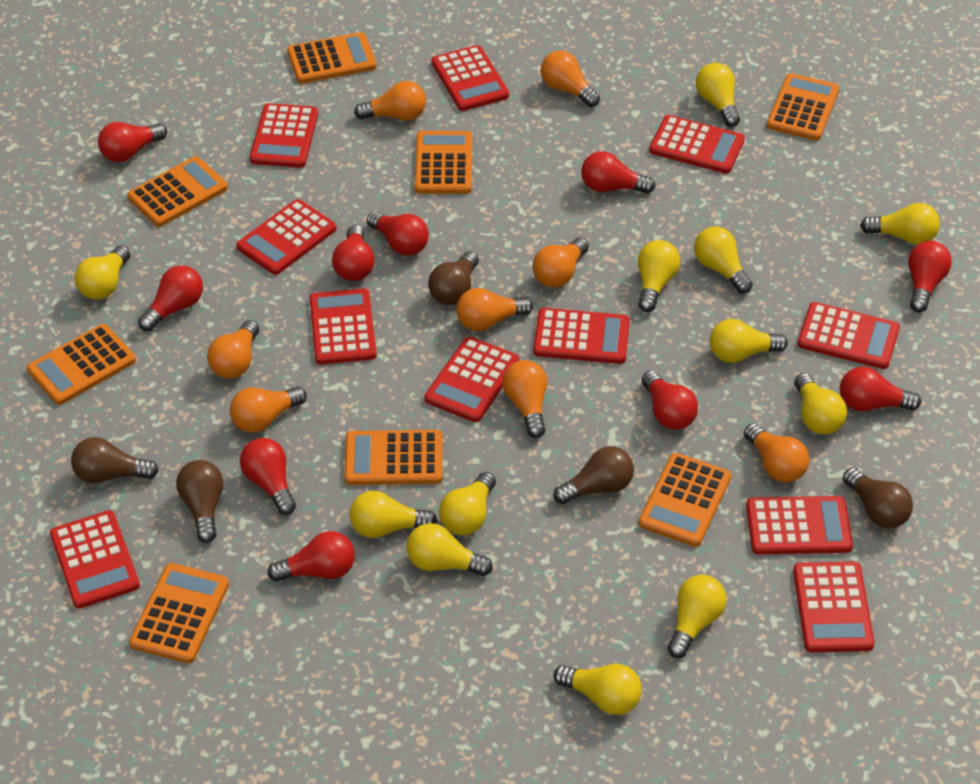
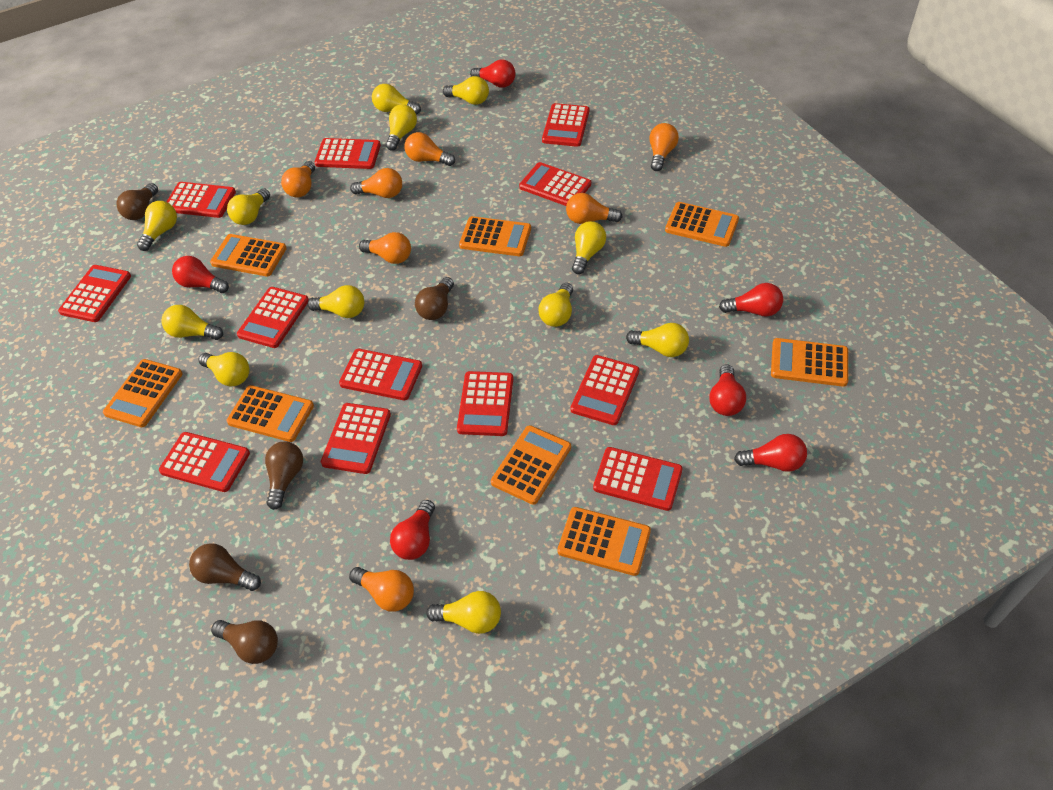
orange light bulb: 8 -> 7
red calculator: 11 -> 12
red light bulb: 10 -> 6

